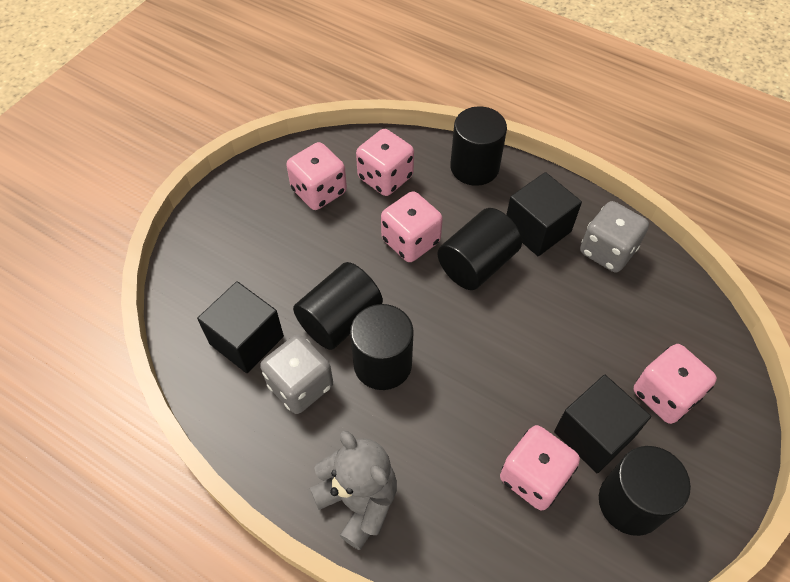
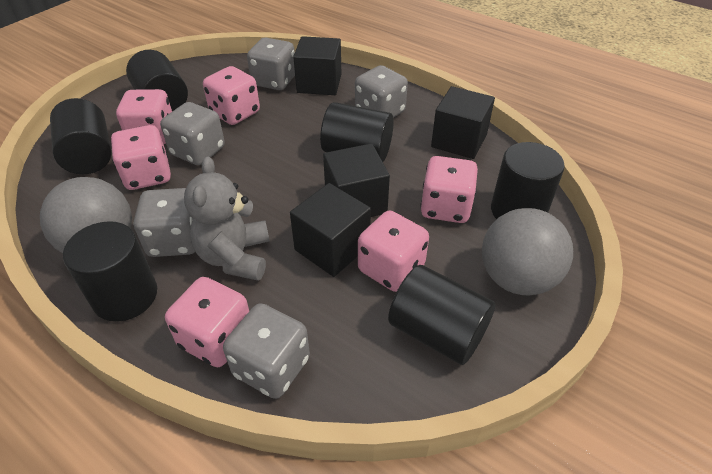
black cube: 3 -> 4
black cylinder: 5 -> 6
grey ball: 0 -> 2
grey dice: 2 -> 5
pink dice: 5 -> 6

